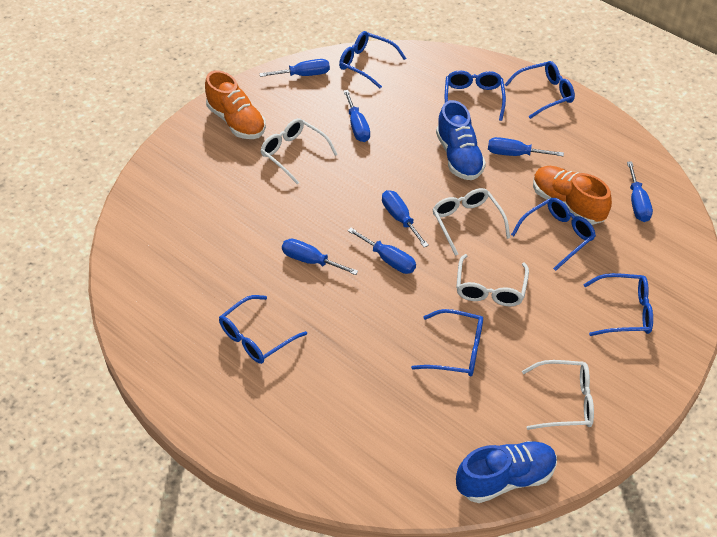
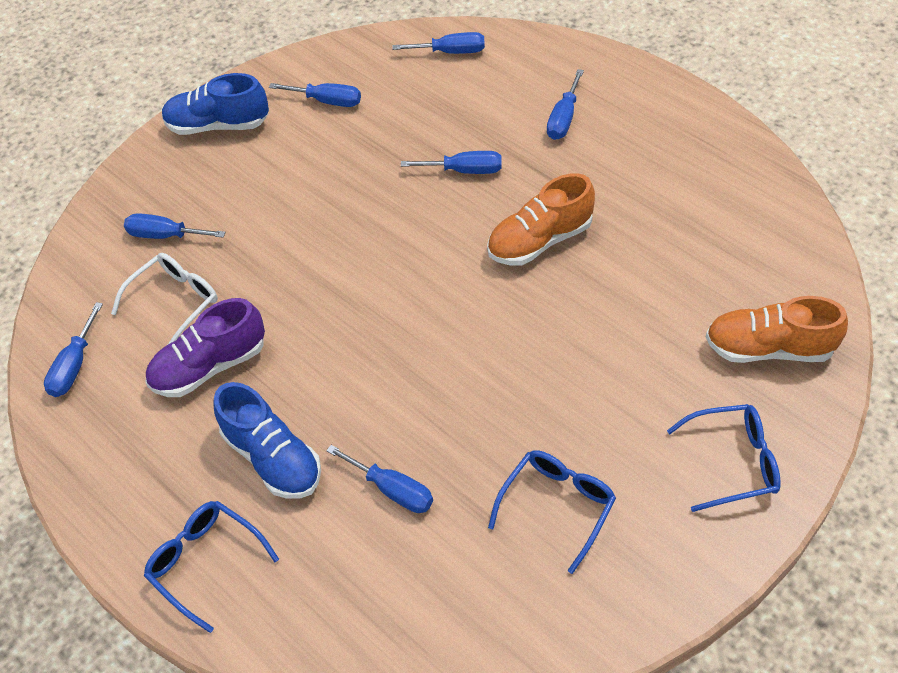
blue glasses: 7 -> 3
purple shoe: 0 -> 1
white glasses: 4 -> 1

